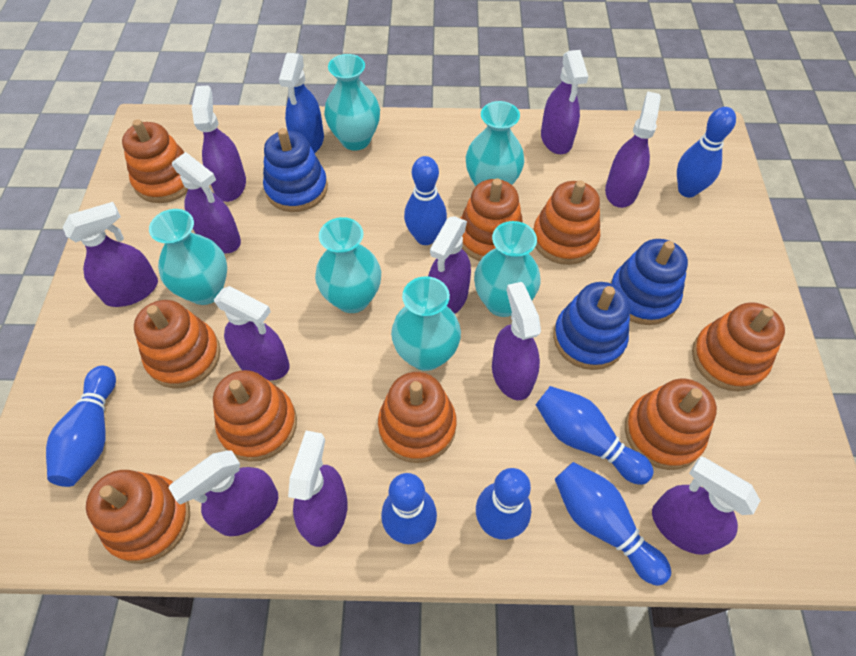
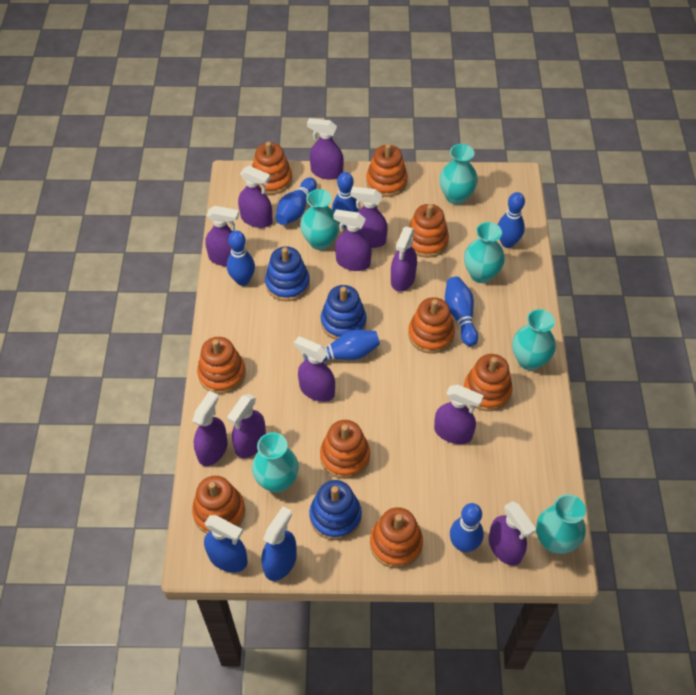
blue spray bottle: 1 -> 2

